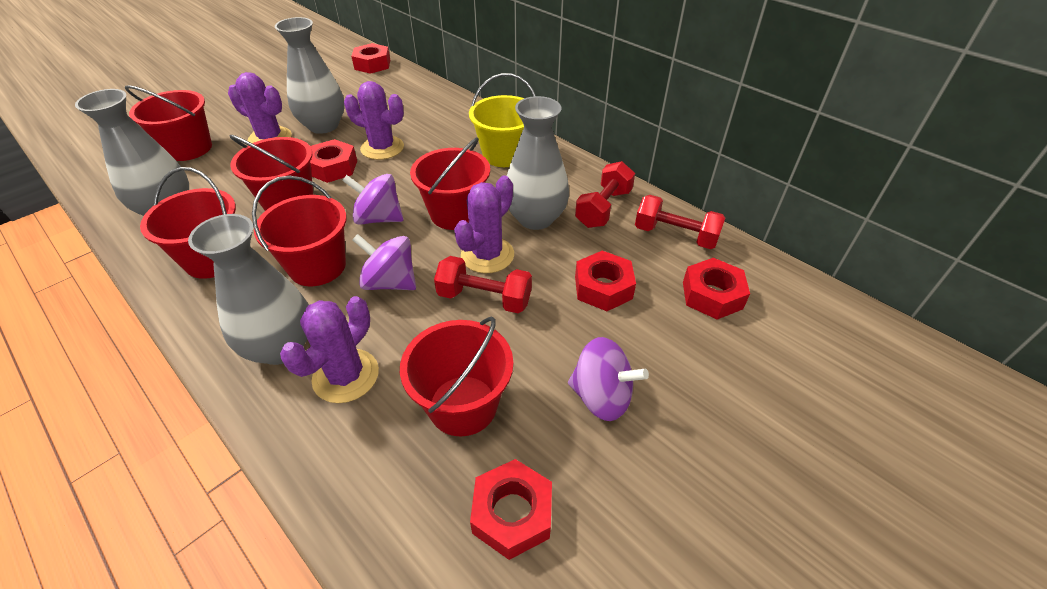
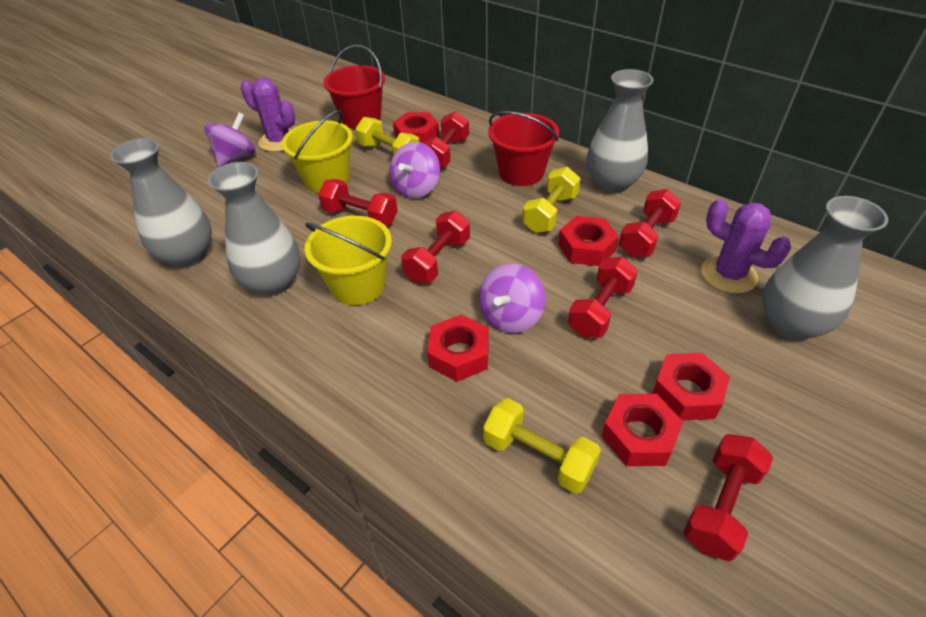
purple cactus: 4 -> 2
red bucket: 6 -> 2
red dumbbell: 3 -> 6
yellow bucket: 1 -> 2
yellow dumbbell: 0 -> 3

